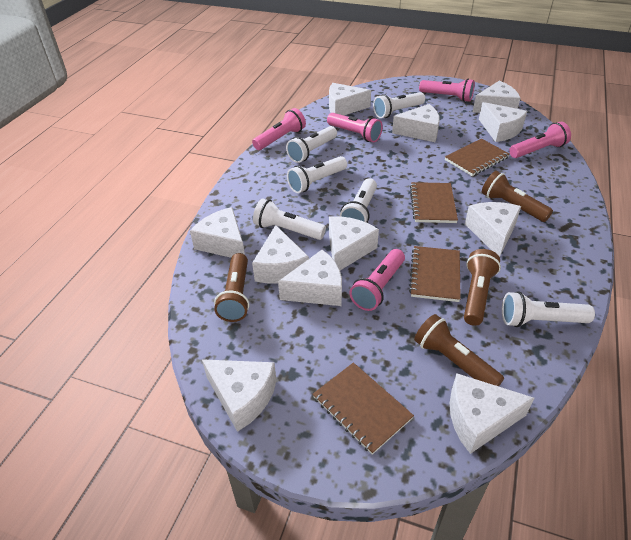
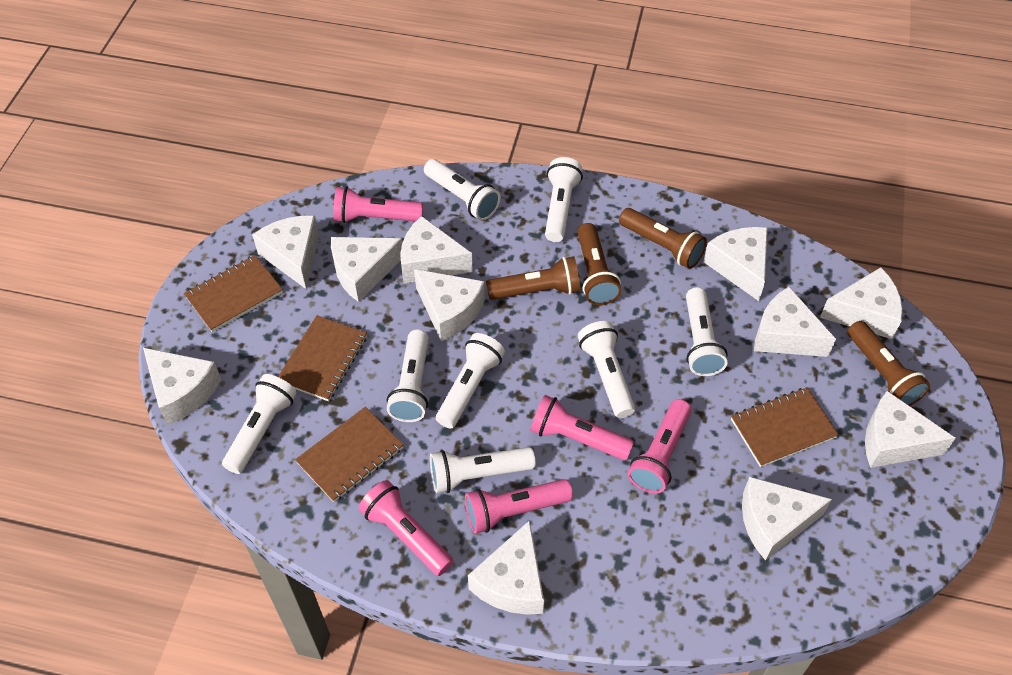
white flashlight: 6 -> 8

